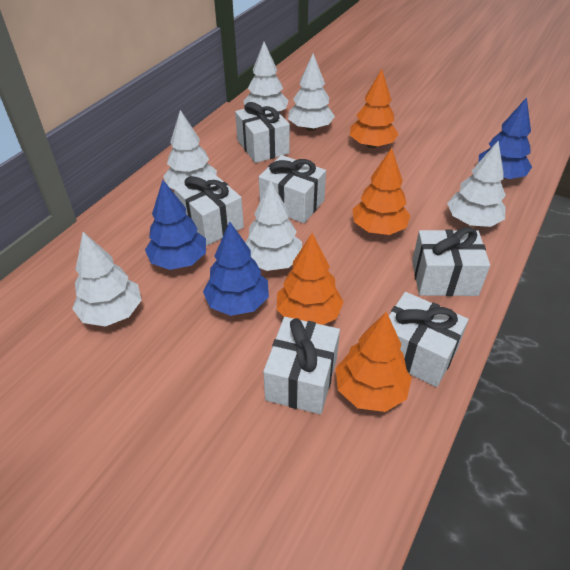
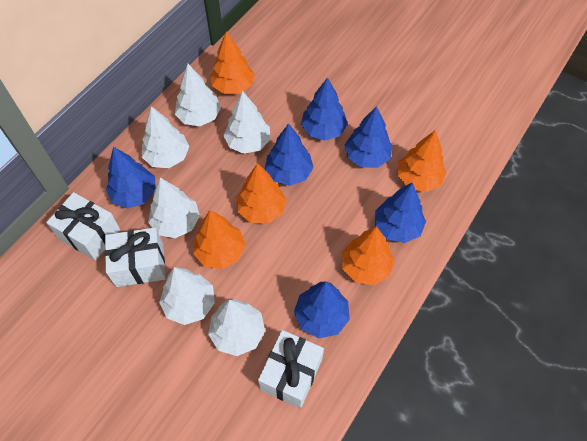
blue tree: 3 -> 6
orange tree: 4 -> 5
white gift: 6 -> 3

